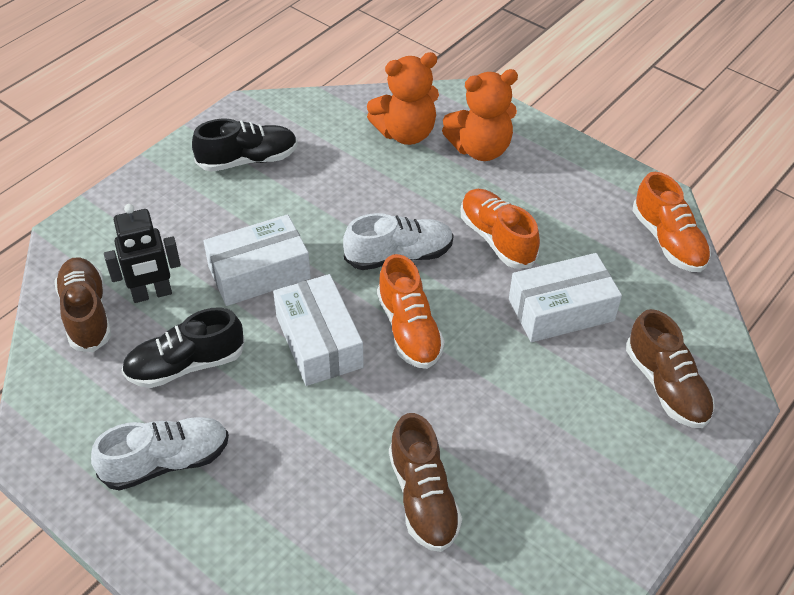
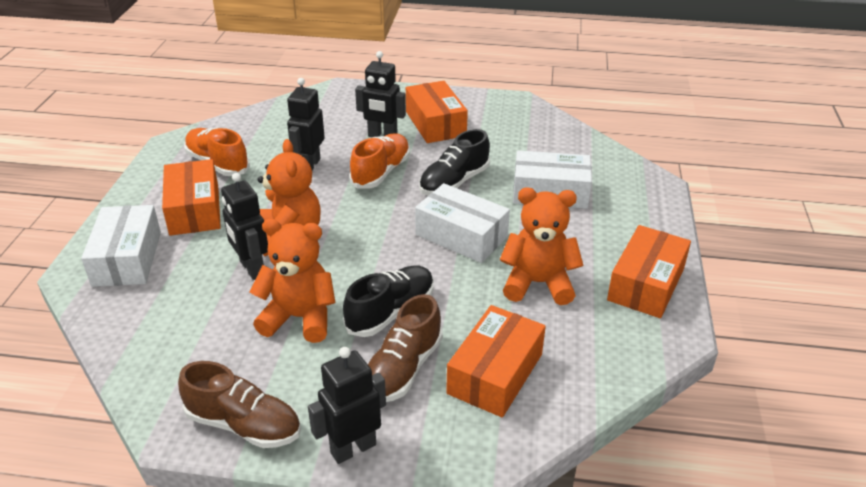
black robot: 1 -> 4
brown shoe: 3 -> 2
orange box: 0 -> 4
orange shoe: 3 -> 2
orange teddy bear: 2 -> 3
white shoe: 2 -> 0

